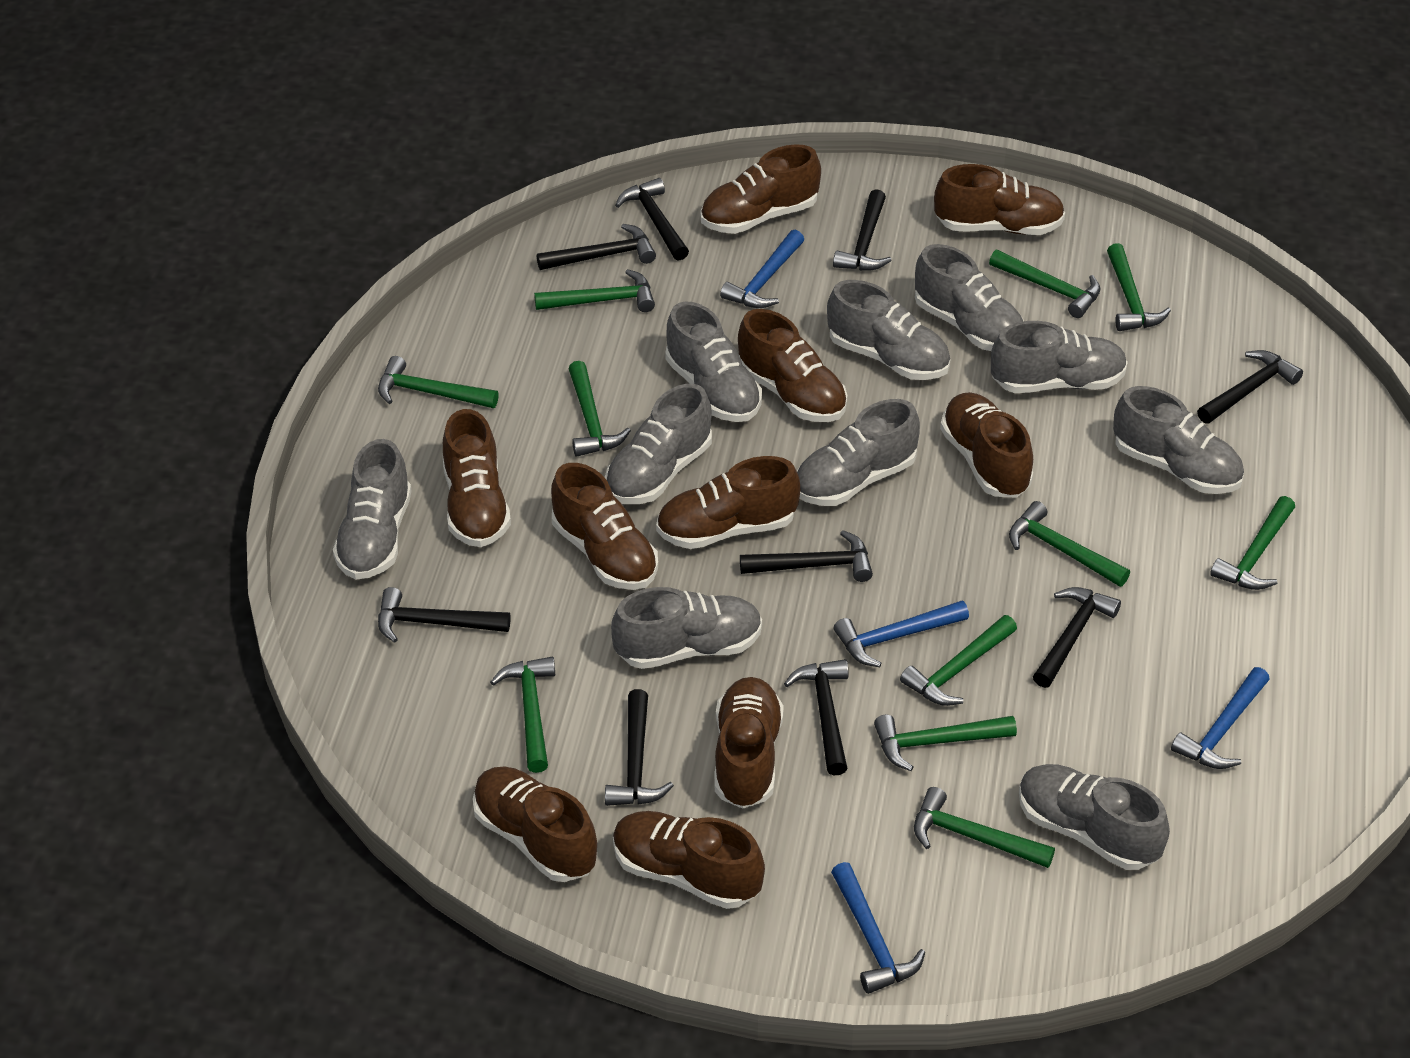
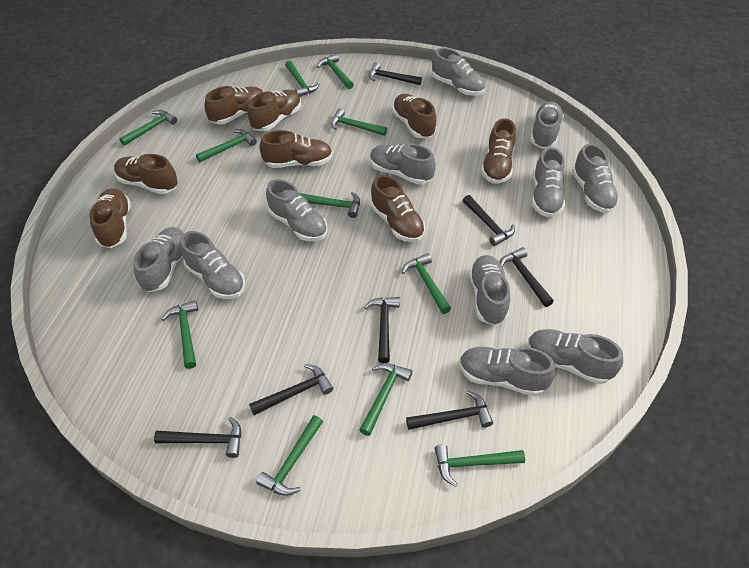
black hammer: 9 -> 7
blue hammer: 4 -> 0
brown shoe: 10 -> 8
grey shoe: 10 -> 11

